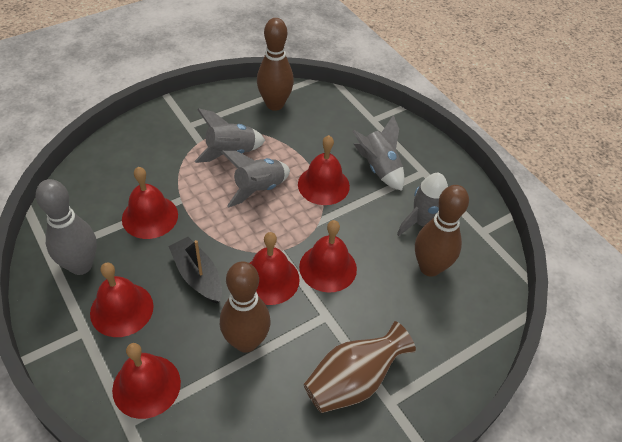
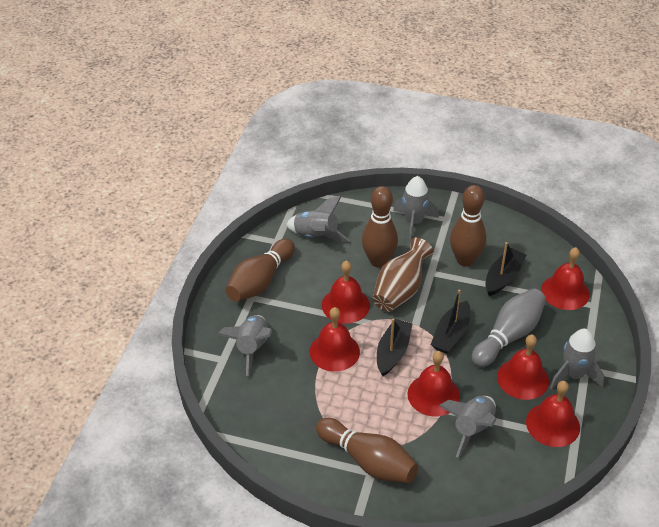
black boat: 1 -> 3
brown bowling pin: 3 -> 4
grey rocket: 4 -> 5

